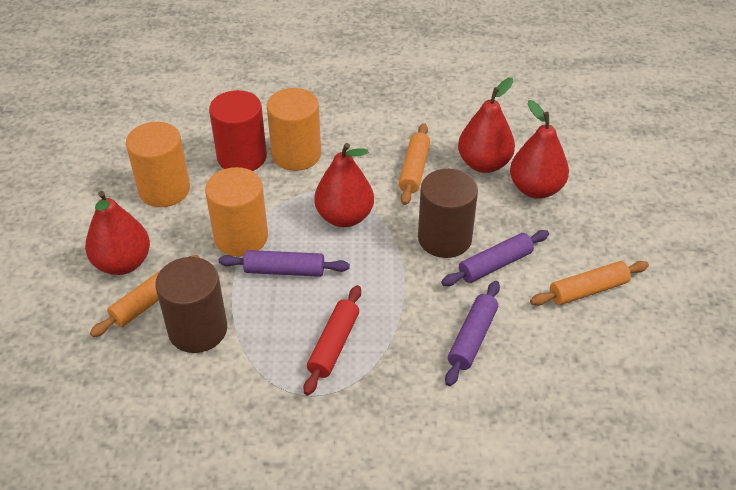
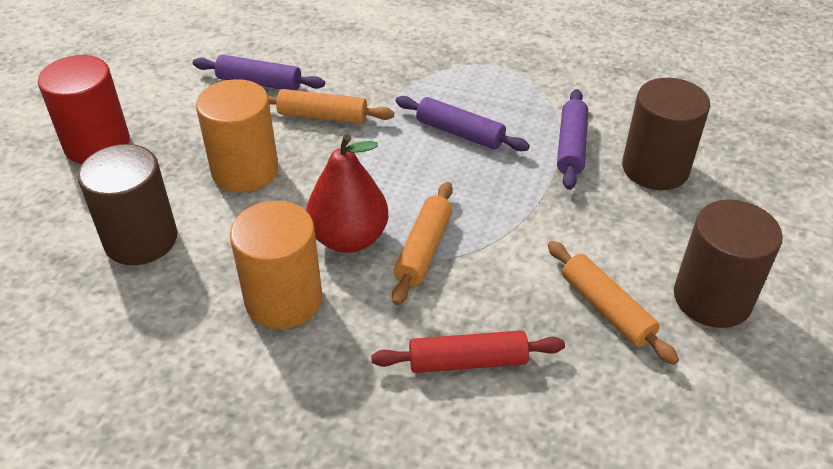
brown cylinder: 2 -> 3
orange cylinder: 3 -> 2
red pear: 4 -> 1

